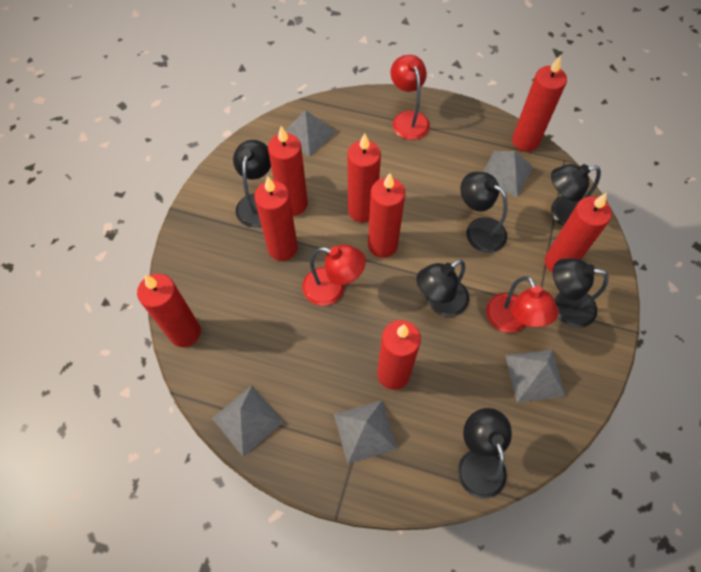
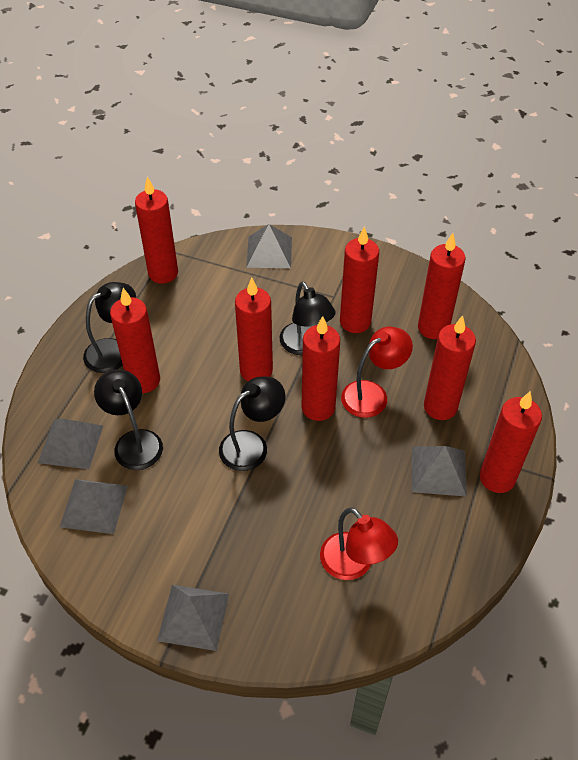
black lamp: 6 -> 4
red lamp: 3 -> 2

